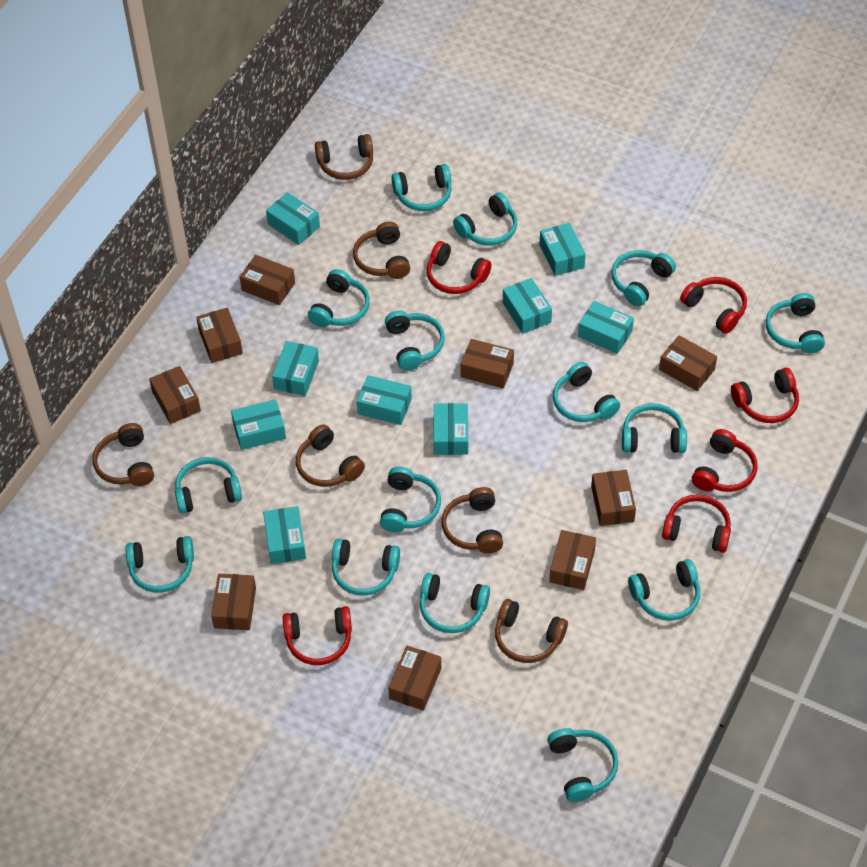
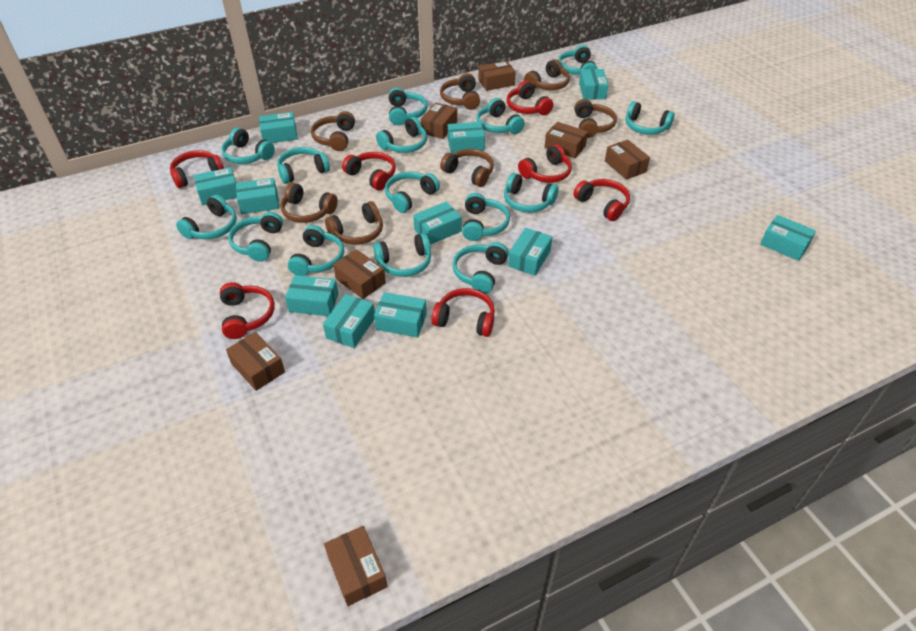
brown box: 9 -> 7
brown headphones: 6 -> 7
red headphones: 6 -> 7
turquoise box: 9 -> 11

